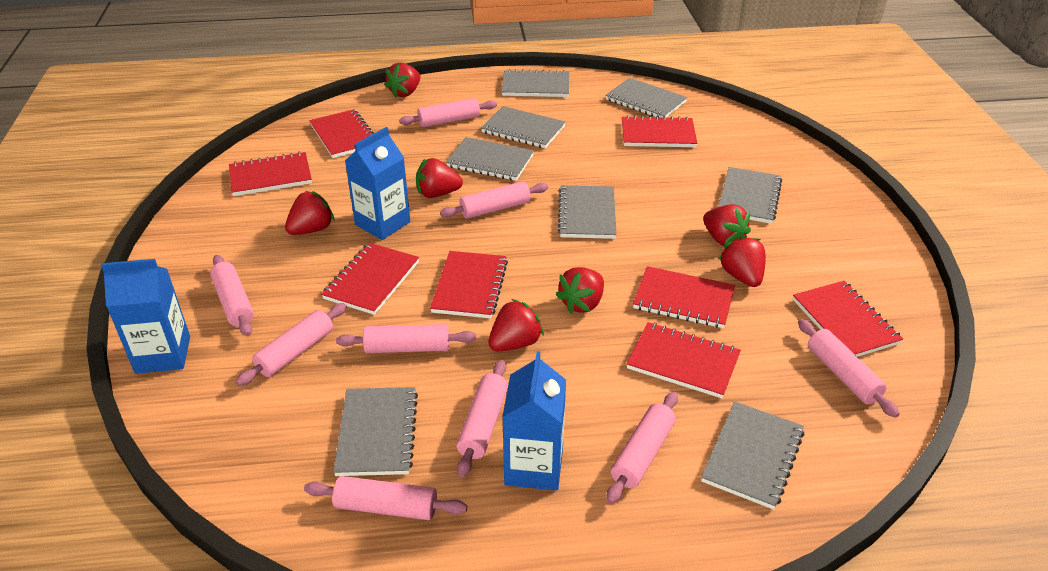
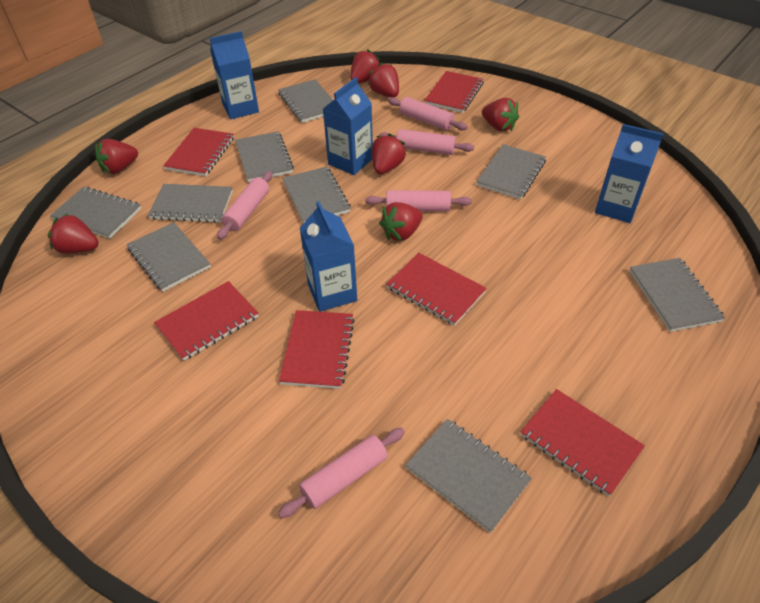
blue carton: 3 -> 4
grey notebook: 8 -> 9
pink rolling pin: 9 -> 5
red notebook: 8 -> 6

